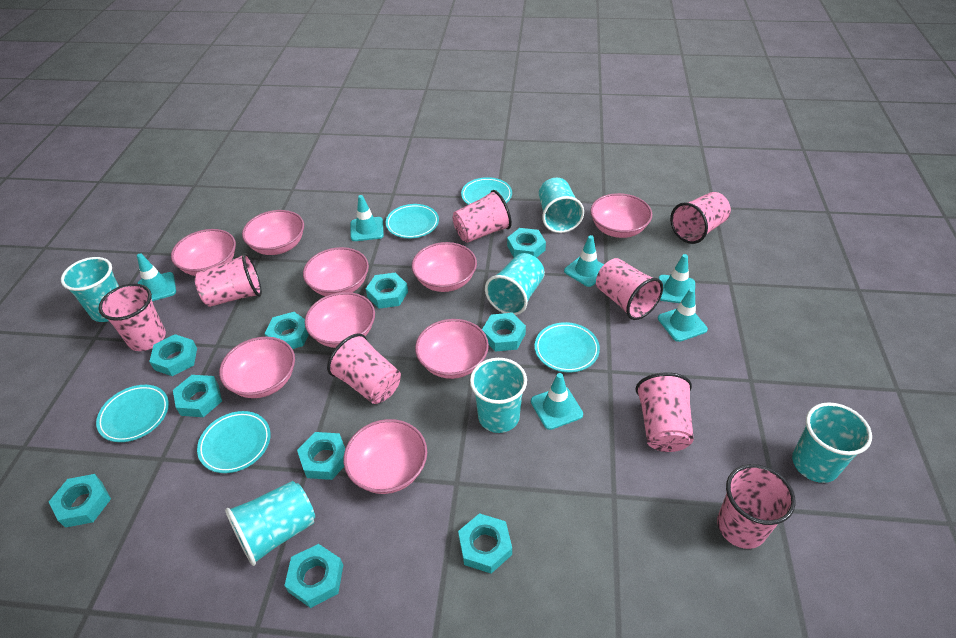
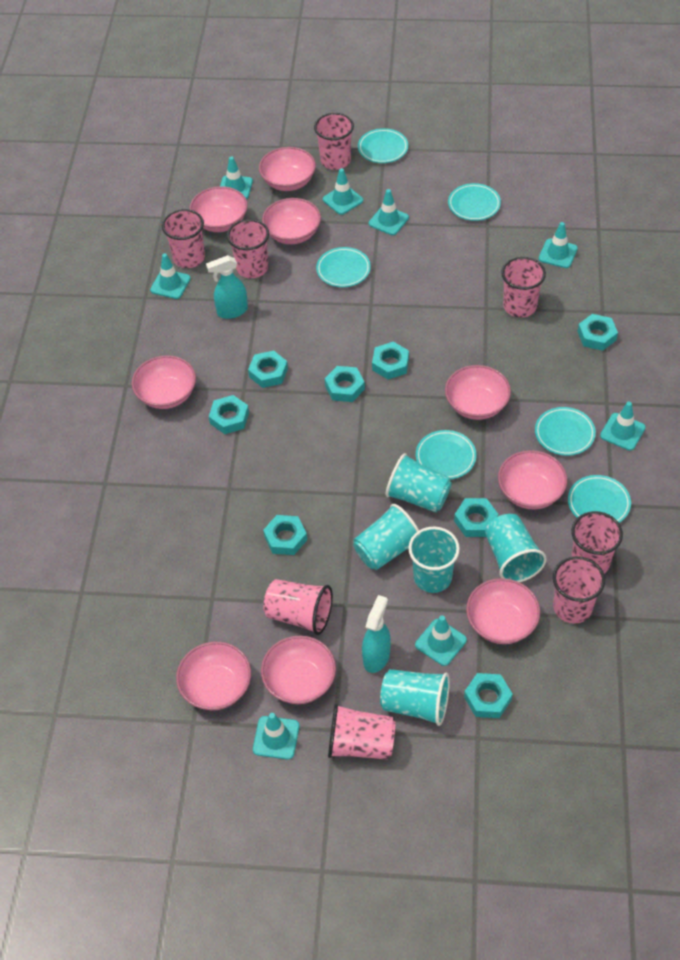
turquoise cup: 6 -> 5
turquoise nut: 10 -> 8
turquoise plate: 5 -> 6
turquoise spray bottle: 0 -> 2
turquoise traffic cone: 6 -> 8

